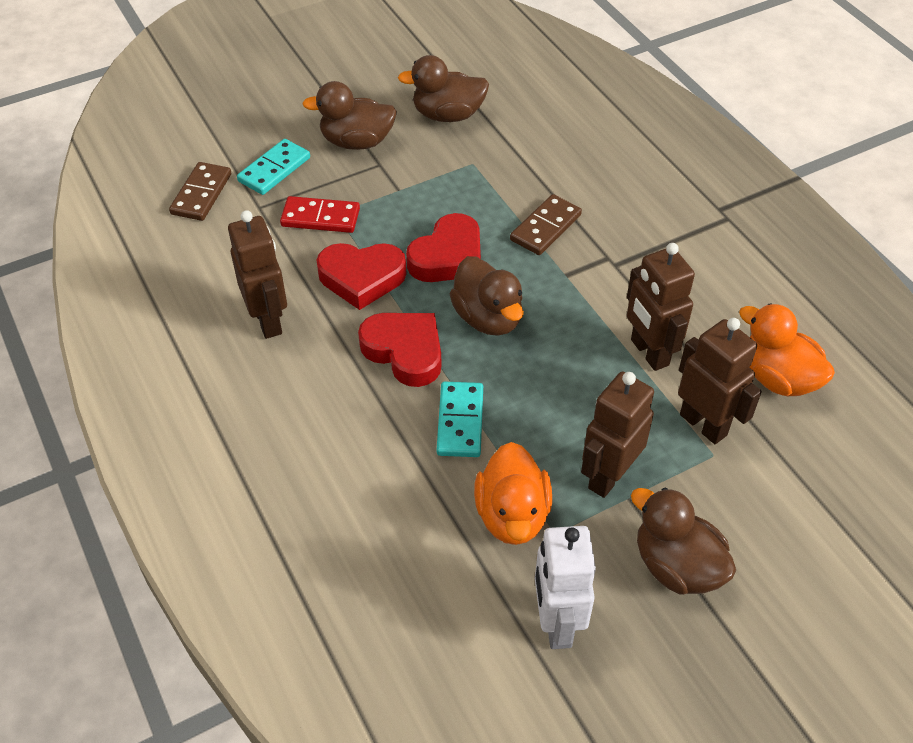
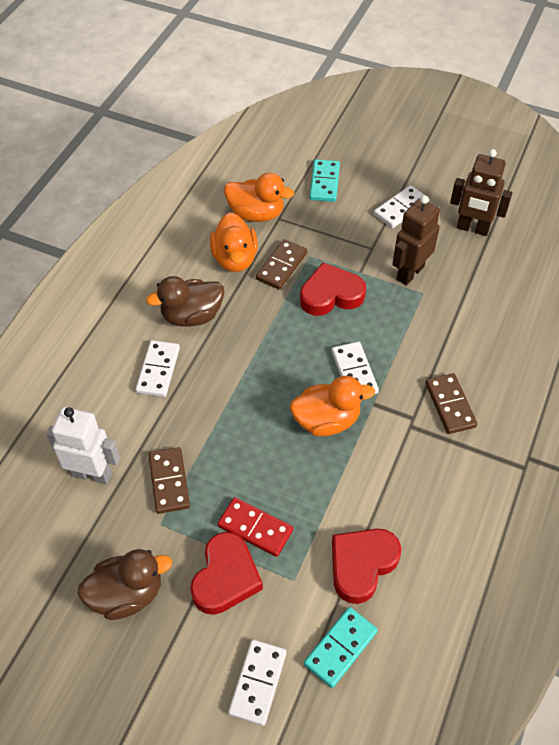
brown domino: 2 -> 3
brown duck: 4 -> 2
brown robot: 4 -> 2
orange duck: 2 -> 3
white domino: 0 -> 4

